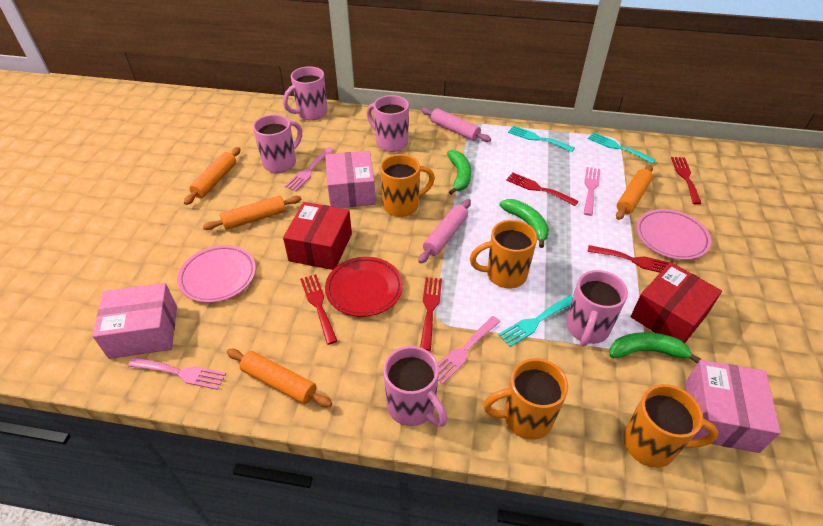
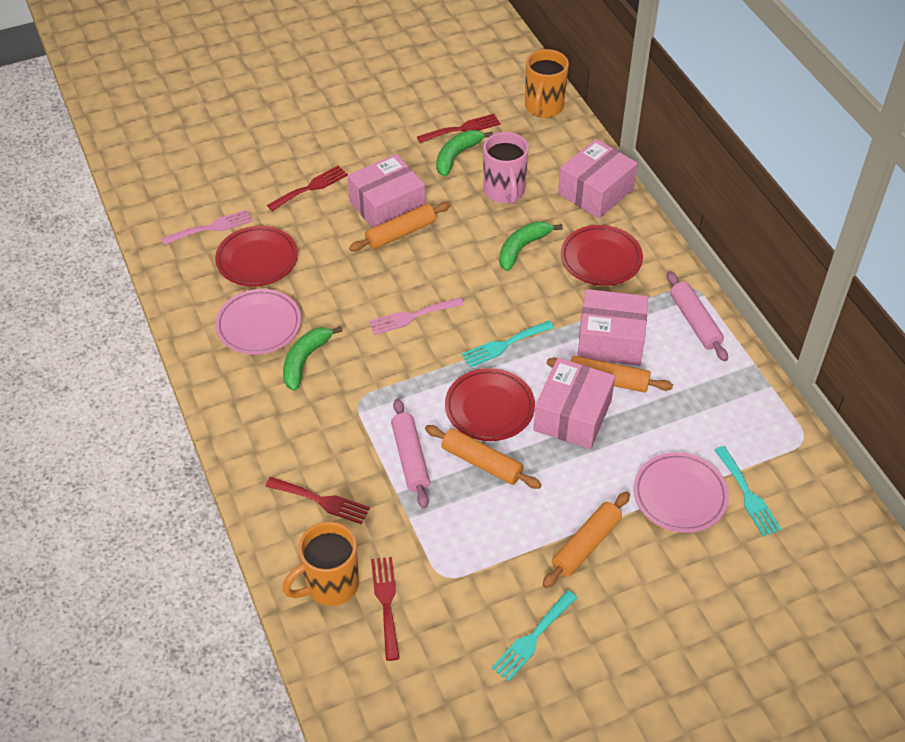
orange mug: 4 -> 2
pink box: 3 -> 4
pink fork: 4 -> 2
pink mug: 5 -> 1
red box: 2 -> 0
red fork: 5 -> 4
red plate: 1 -> 3

